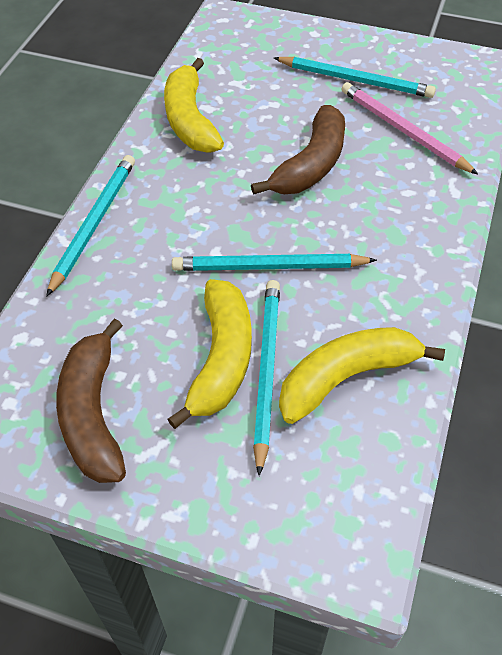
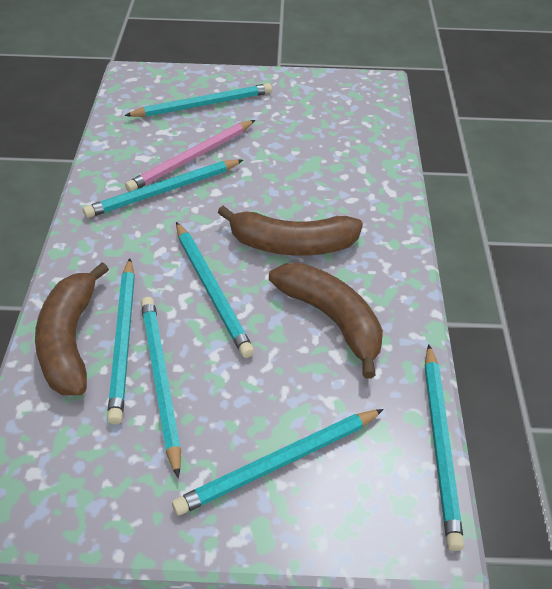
brown banana: 2 -> 3
turquoise pencil: 4 -> 7
yellow banana: 3 -> 0

